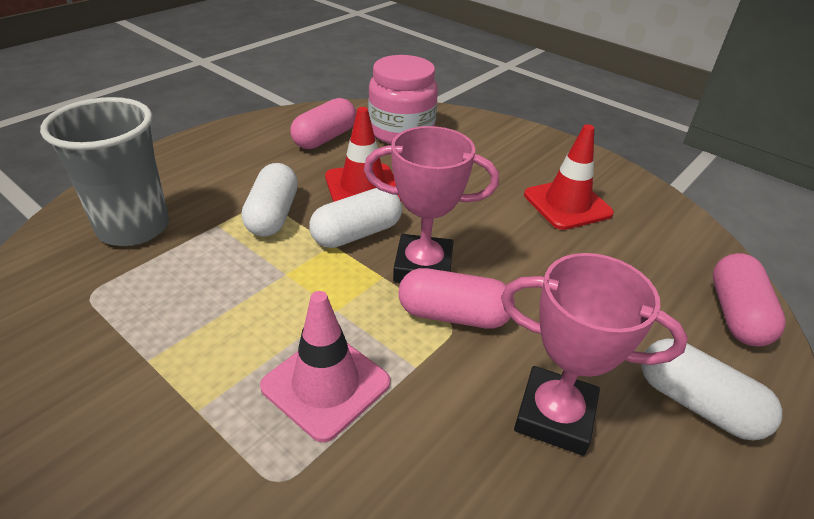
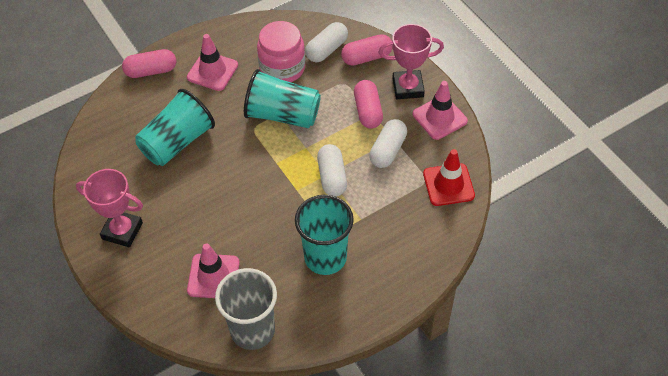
pink traffic cone: 1 -> 3
red traffic cone: 2 -> 1
turquoise cup: 0 -> 3

